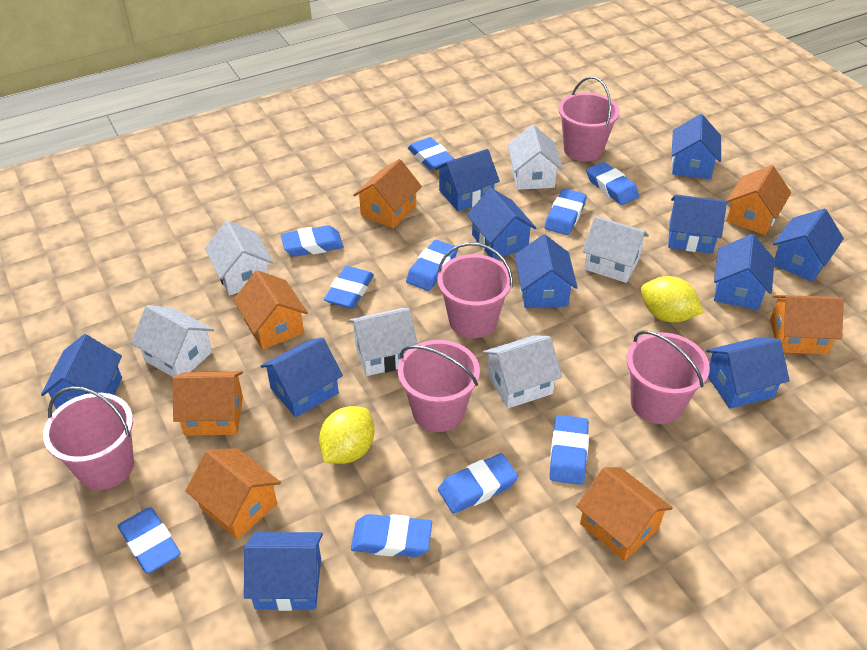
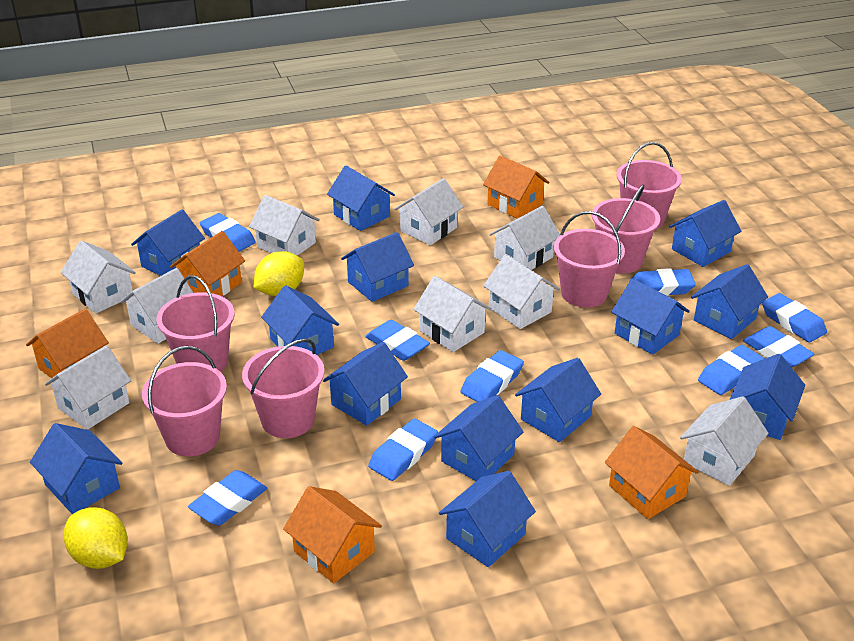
blue eraser: 10 -> 9
blue house: 11 -> 13
orange house: 7 -> 5
pink bucket: 5 -> 6
white house: 6 -> 9

